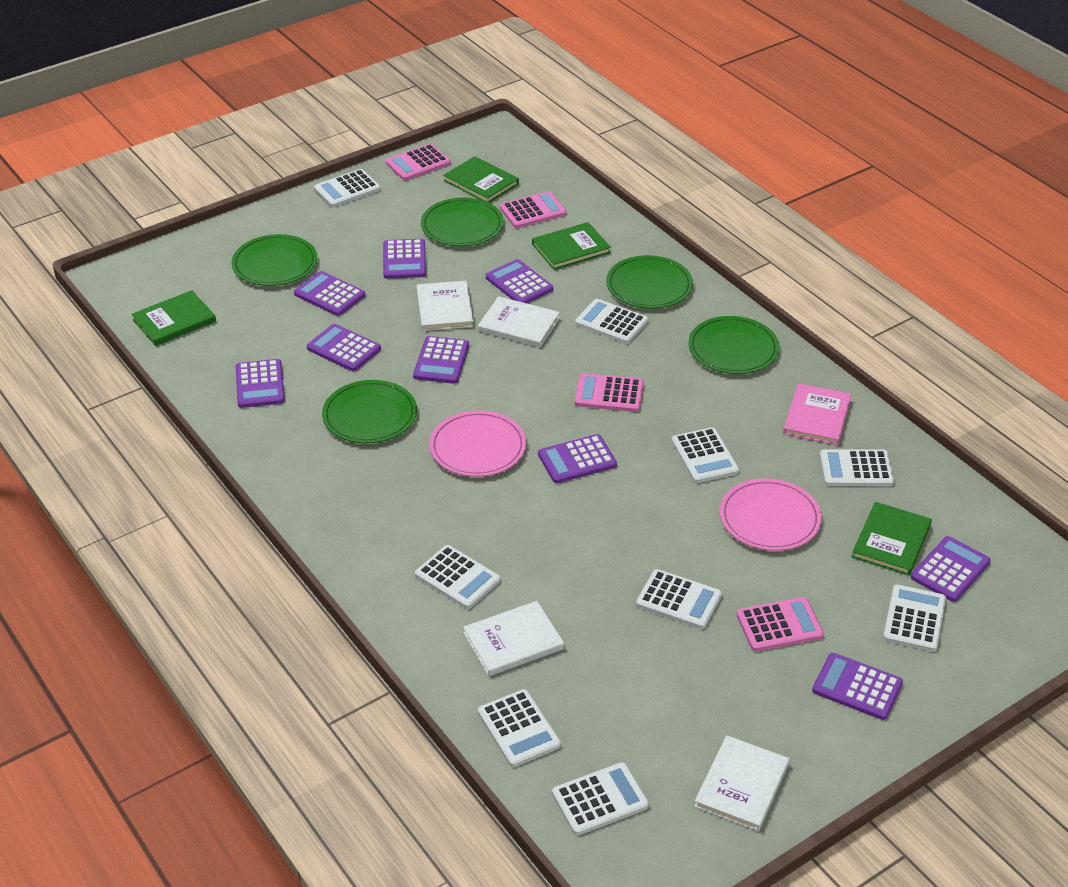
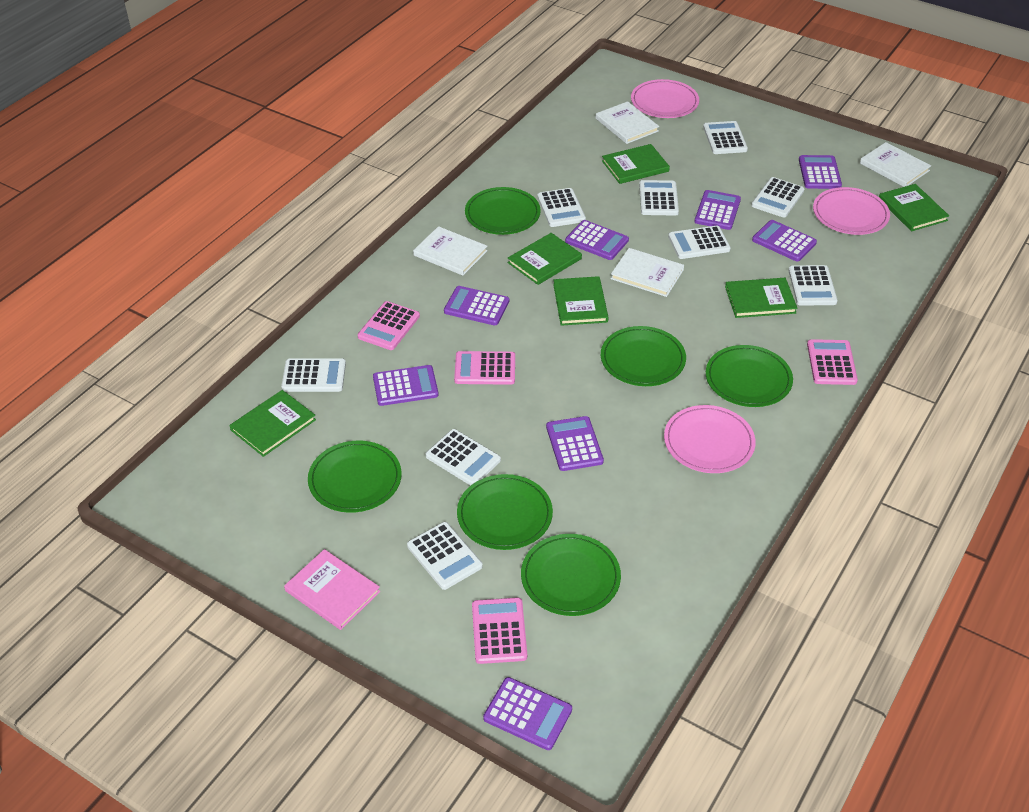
green book: 4 -> 6
green plate: 5 -> 6
pink plate: 2 -> 3
purple calculator: 9 -> 8

